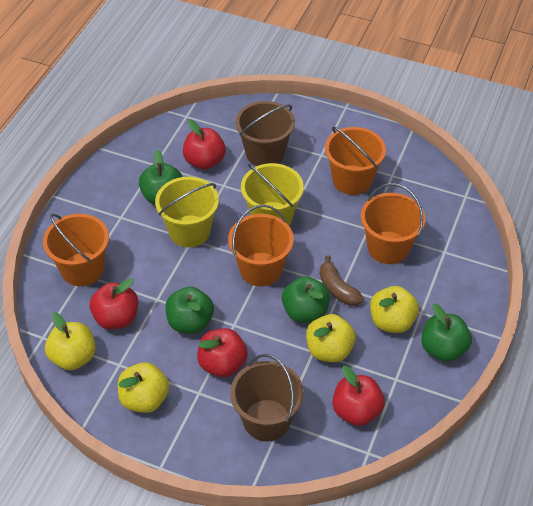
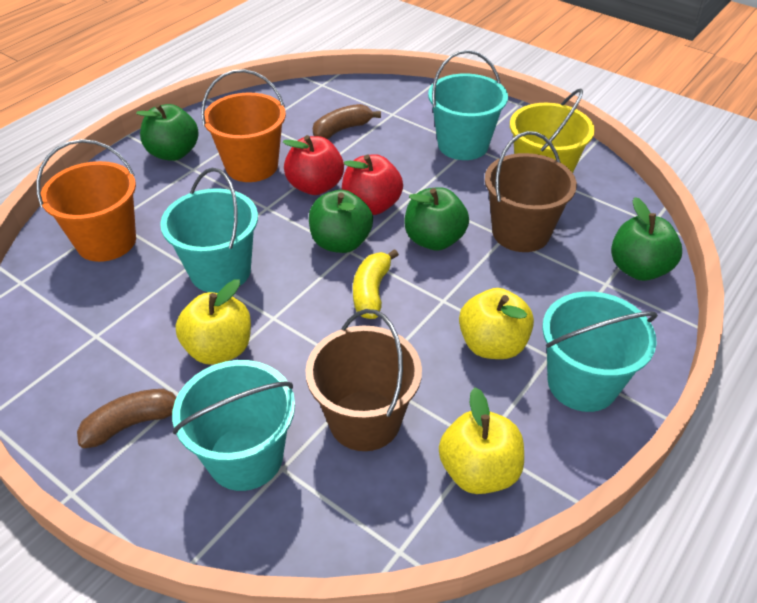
brown banana: 1 -> 2
orange bucket: 4 -> 2
red apple: 4 -> 2
turquoise bucket: 0 -> 4
yellow apple: 4 -> 3
yellow banana: 0 -> 1
yellow bucket: 2 -> 1

